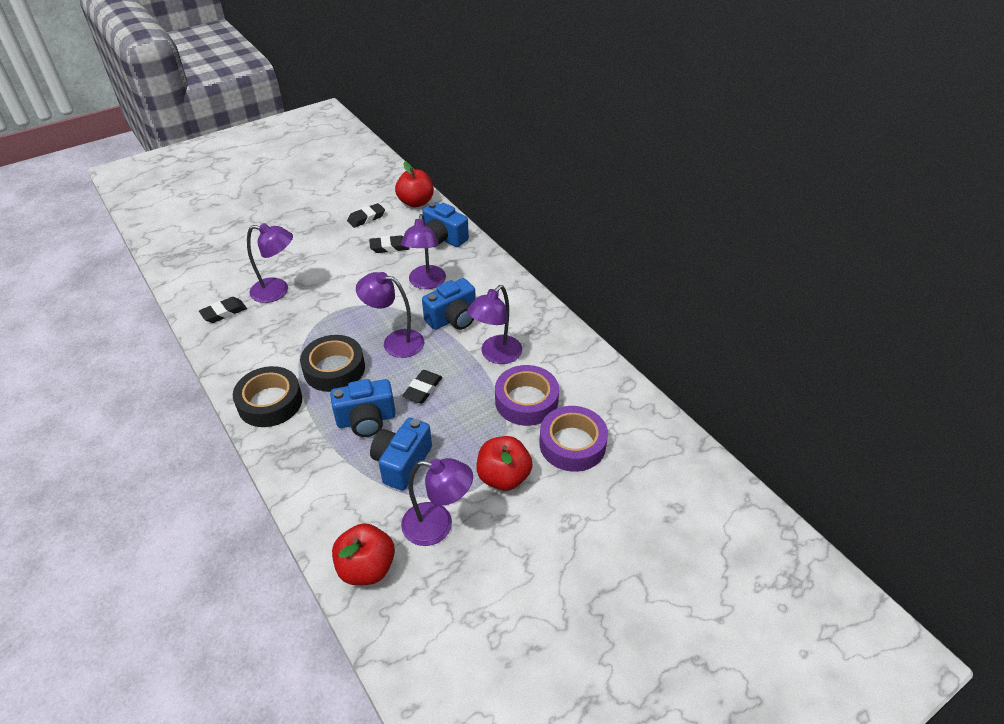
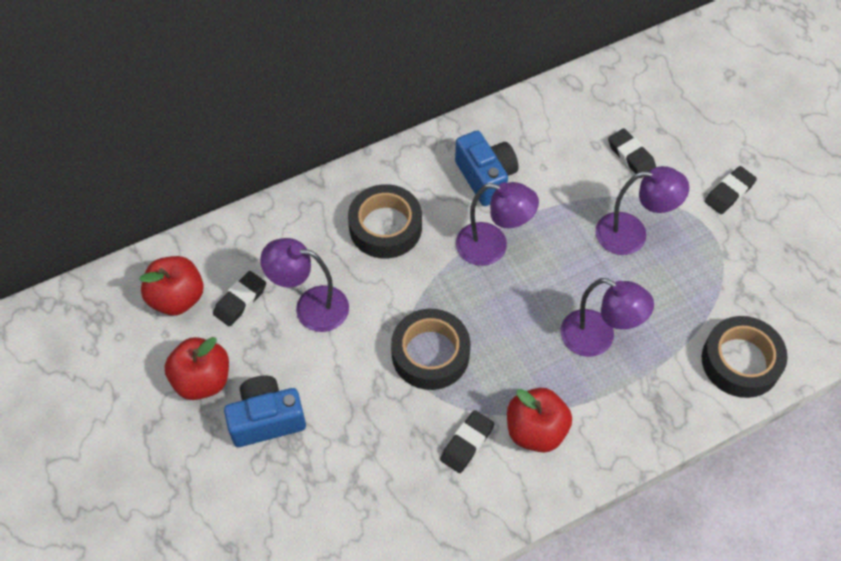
black tape: 2 -> 3
blue camera: 4 -> 2
purple lamp: 5 -> 4
purple tape: 2 -> 0

